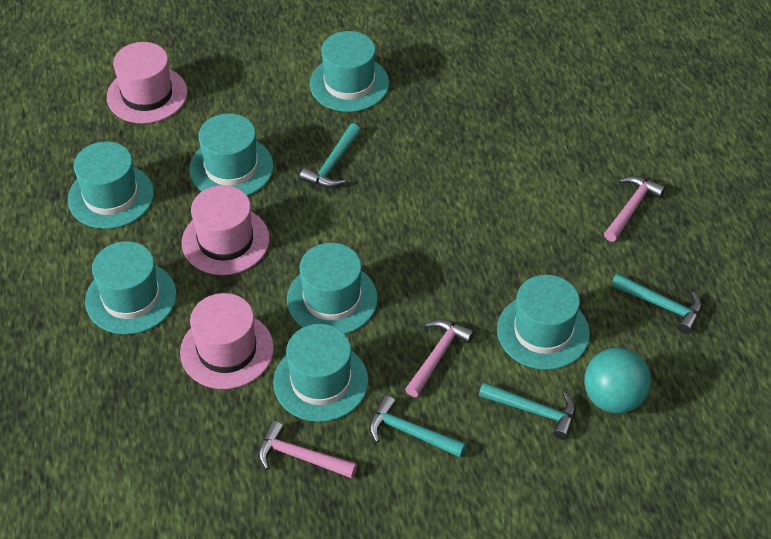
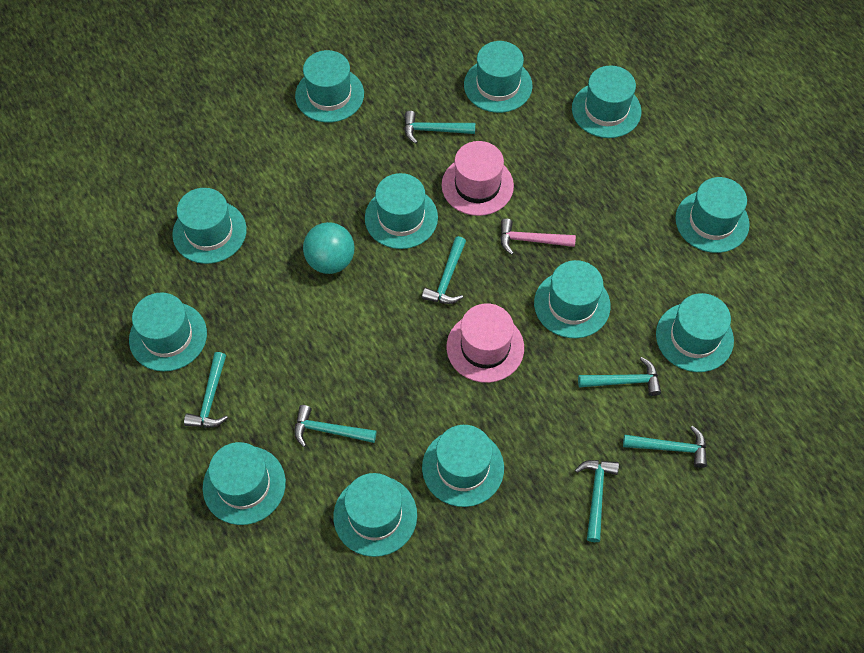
pink hammer: 3 -> 1
pink hat: 3 -> 2
turquoise hammer: 4 -> 7
turquoise hat: 7 -> 12

